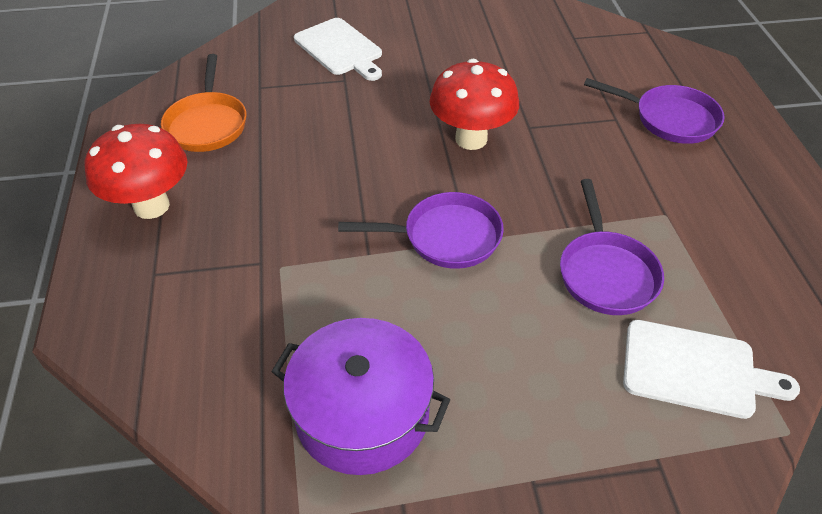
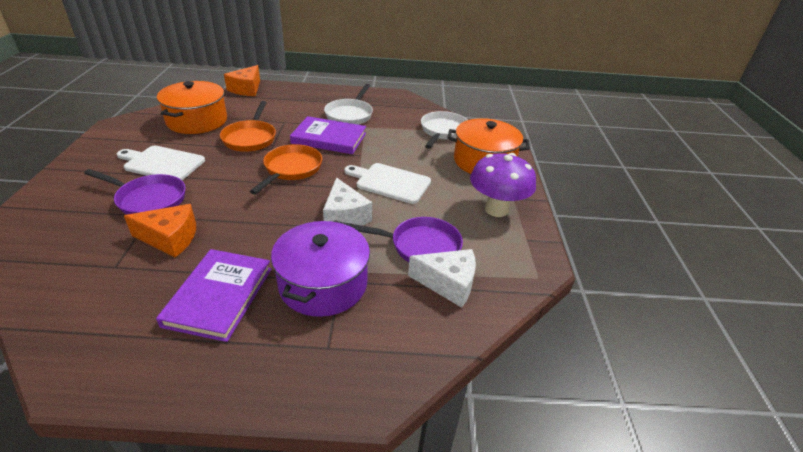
orange cheese: 0 -> 2
orange pan: 1 -> 2
orange pot: 0 -> 2
purple book: 0 -> 2
purple mushroom: 0 -> 1
purple pan: 3 -> 2
red mushroom: 2 -> 0
white cheese: 0 -> 2
white pan: 0 -> 2

